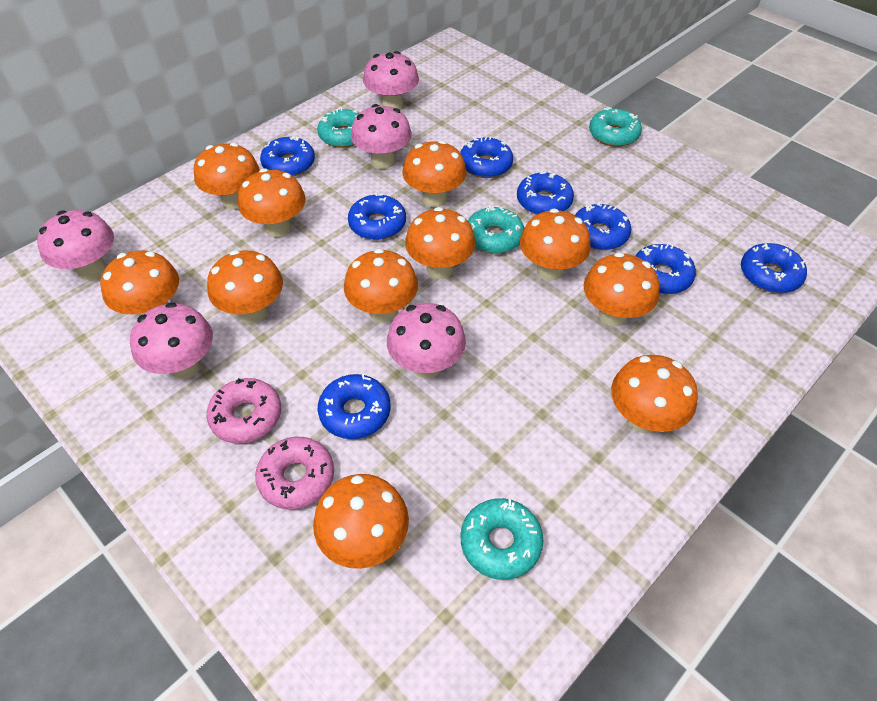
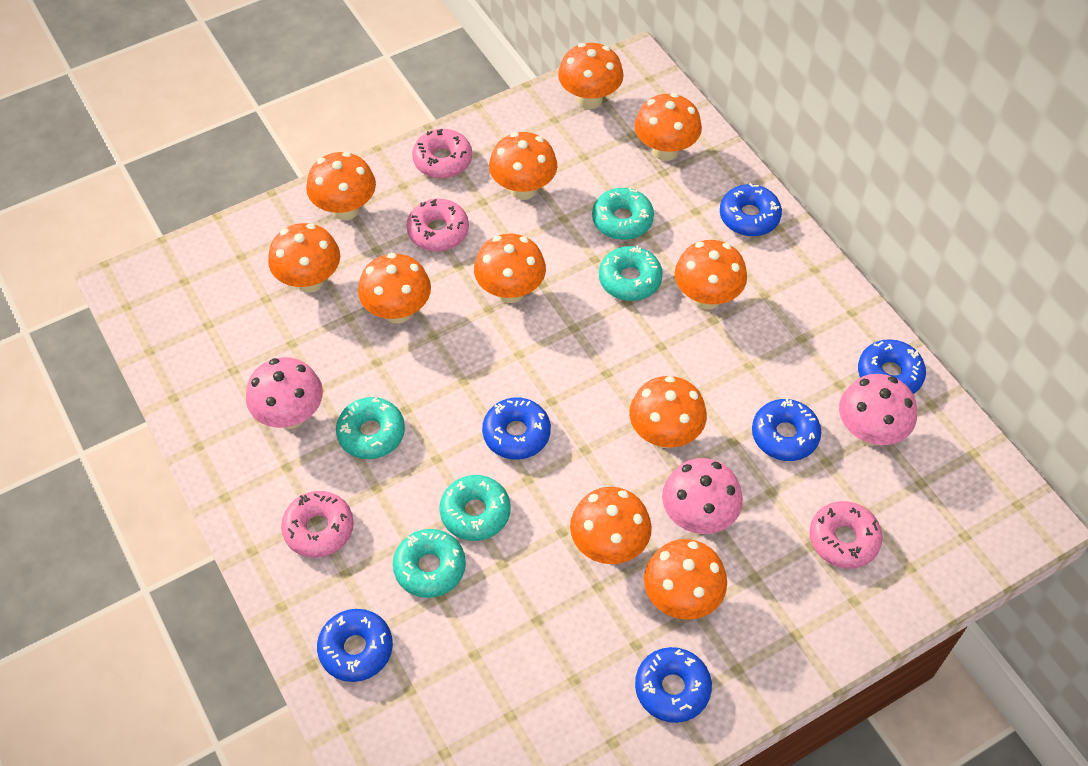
blue donut: 8 -> 6
pink donut: 2 -> 4
pink mushroom: 5 -> 3
turquoise donut: 4 -> 5

